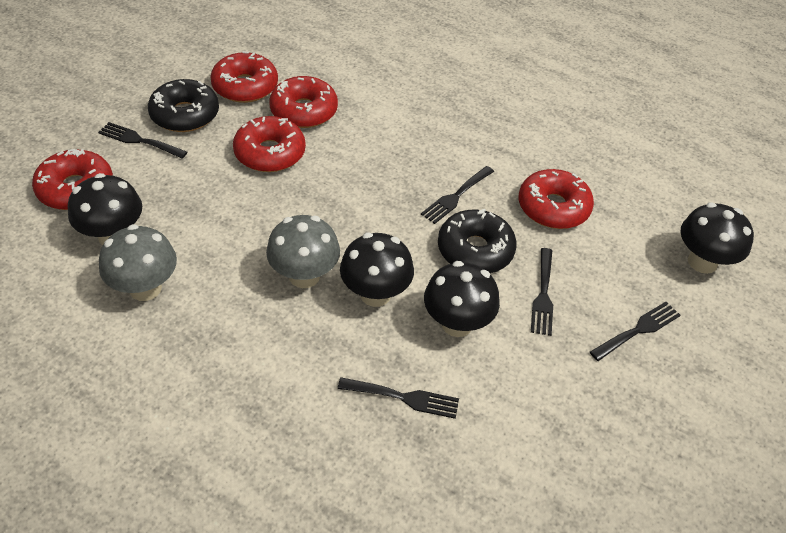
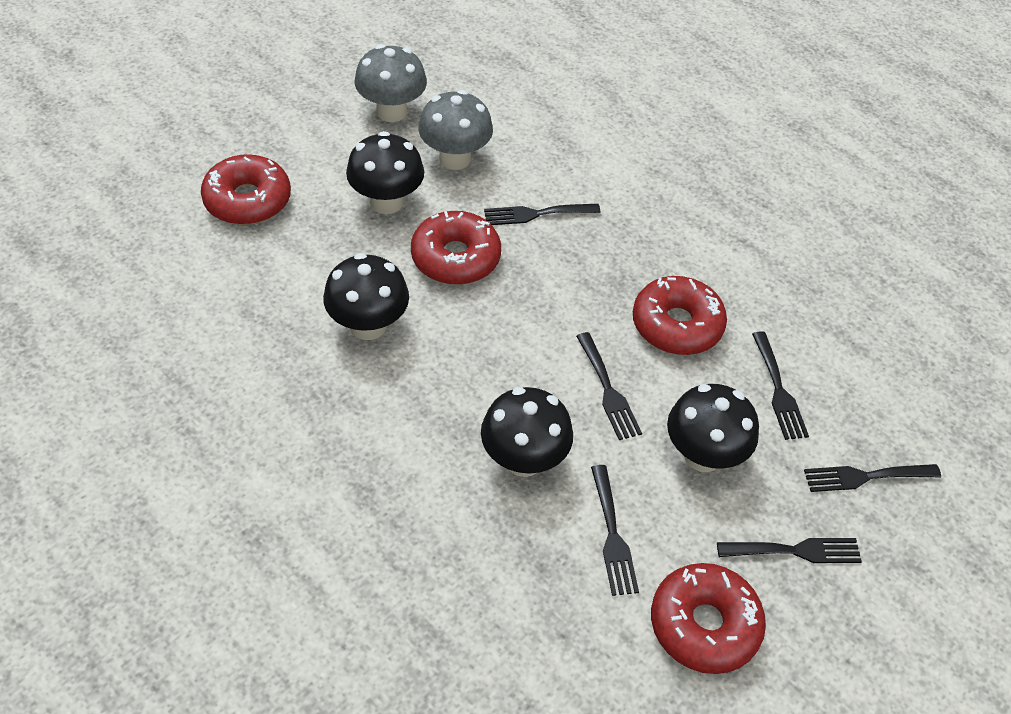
black donut: 2 -> 0
black fork: 5 -> 6
red donut: 5 -> 4

